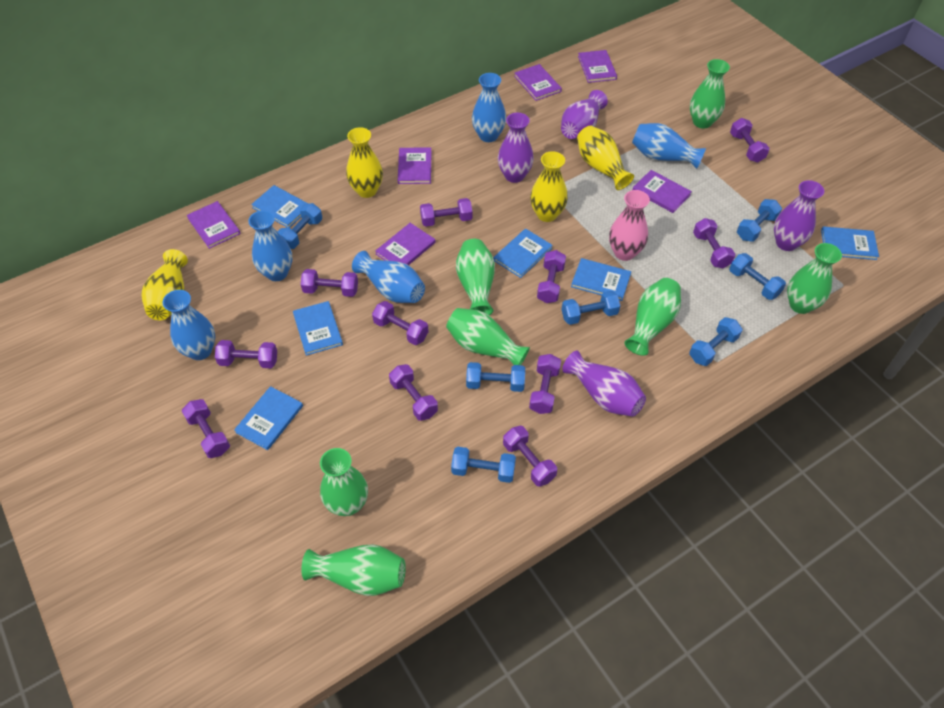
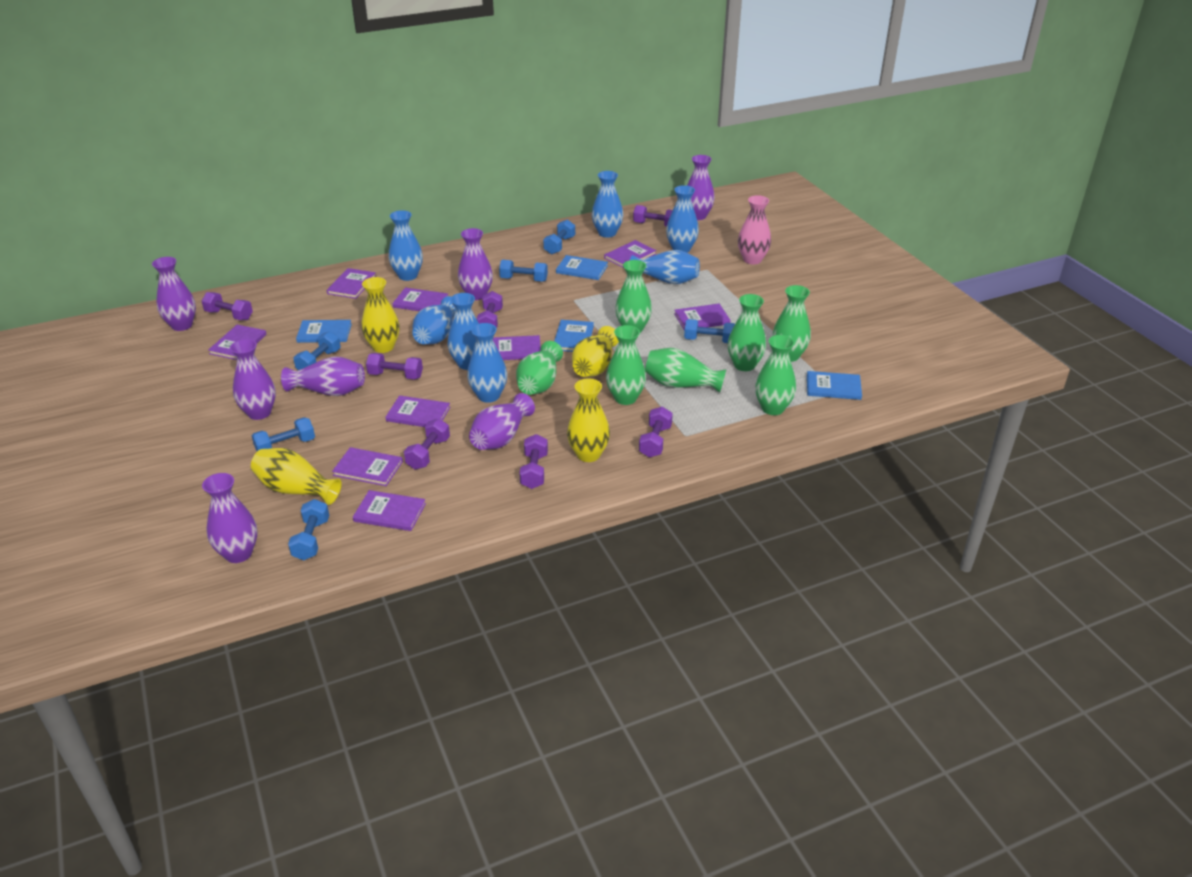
blue book: 6 -> 4
blue dumbbell: 7 -> 6
blue vase: 5 -> 7
purple book: 6 -> 9
purple dumbbell: 11 -> 7
purple vase: 4 -> 7

